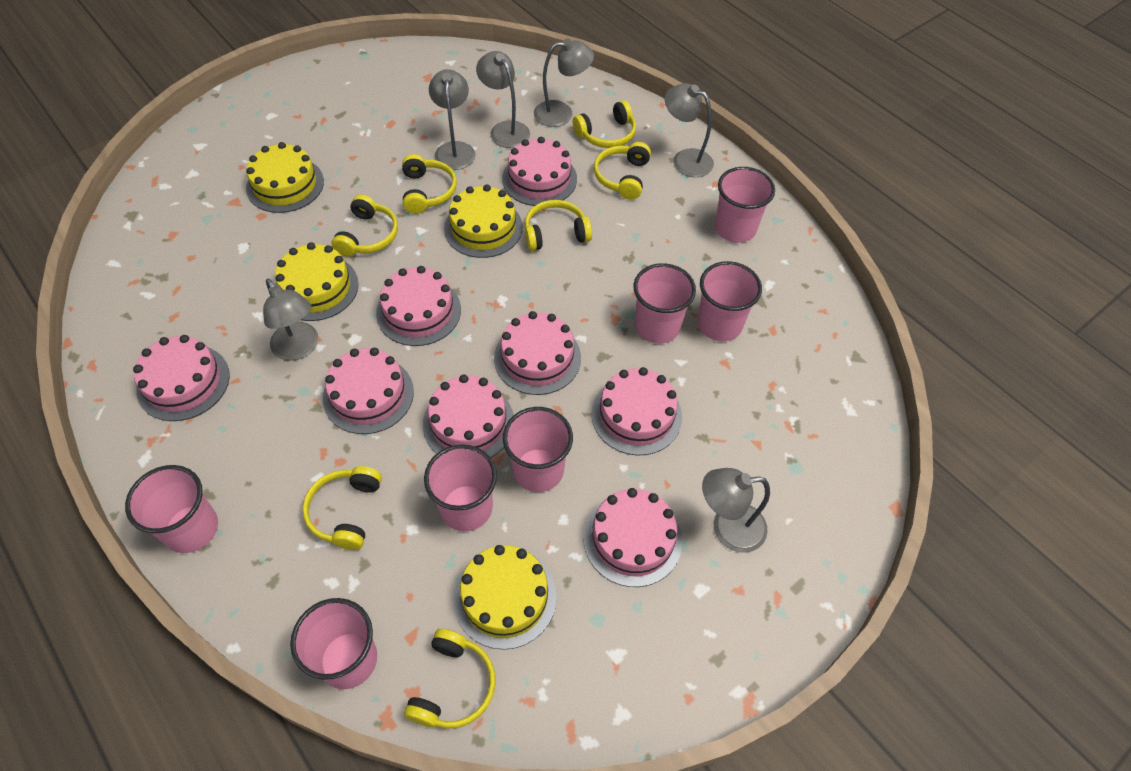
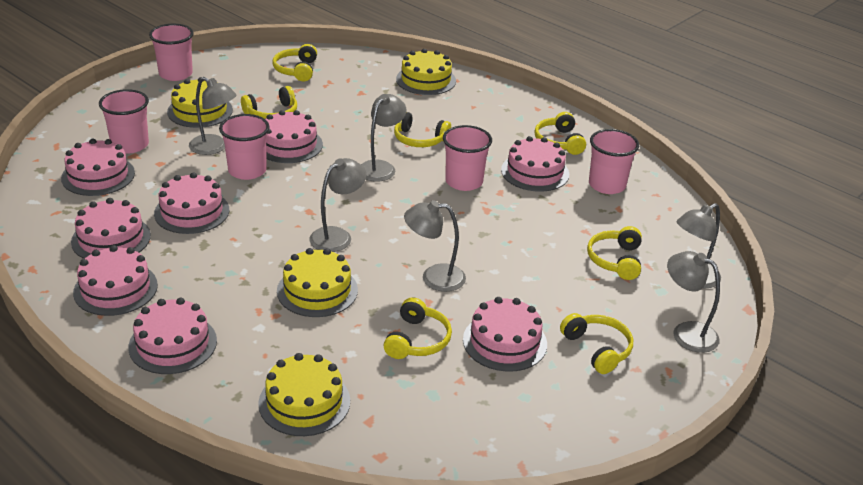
pink cup: 7 -> 5

